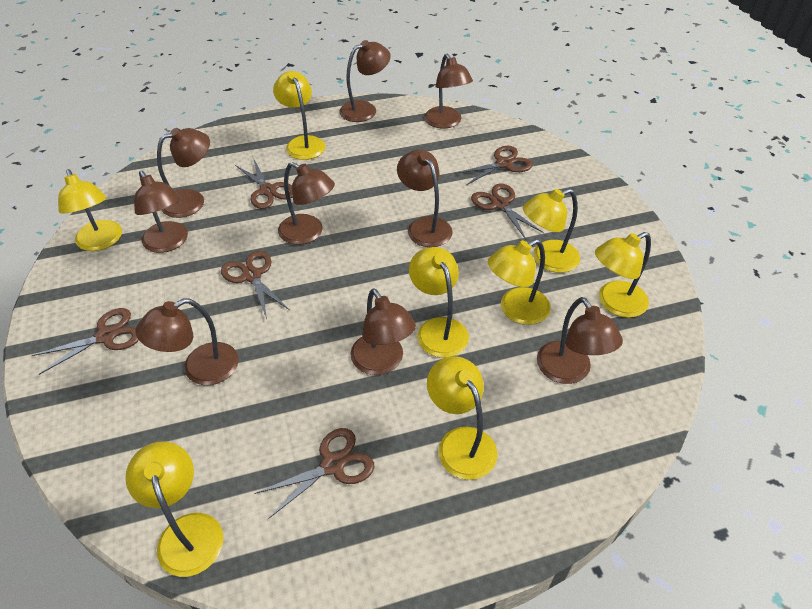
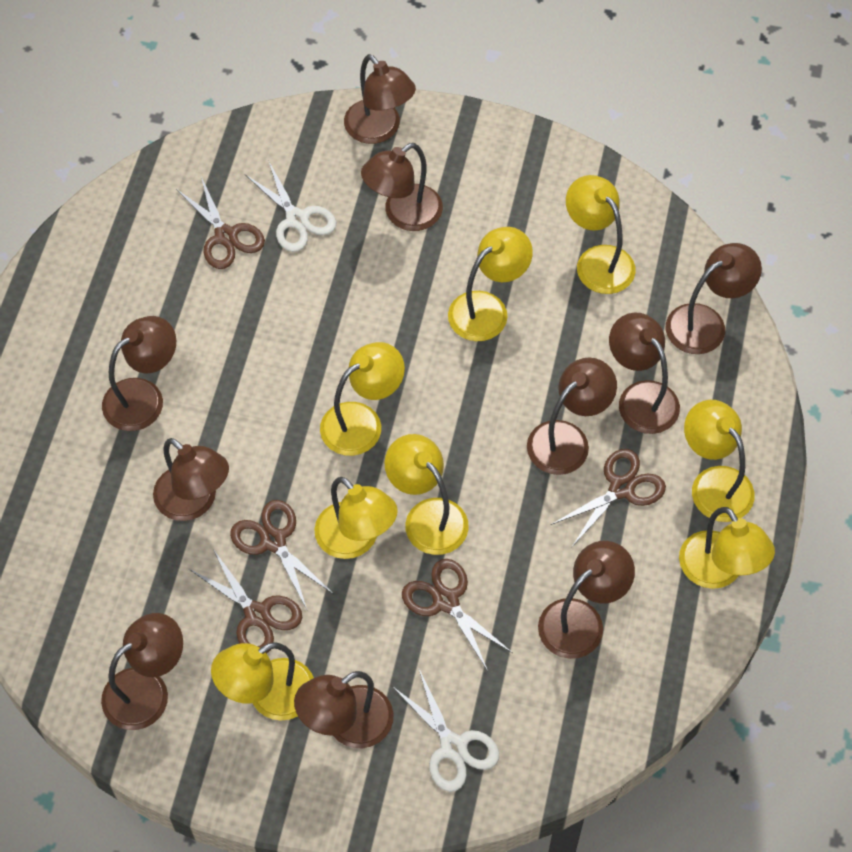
brown lamp: 9 -> 10
brown scissors: 6 -> 5
white scissors: 0 -> 2

